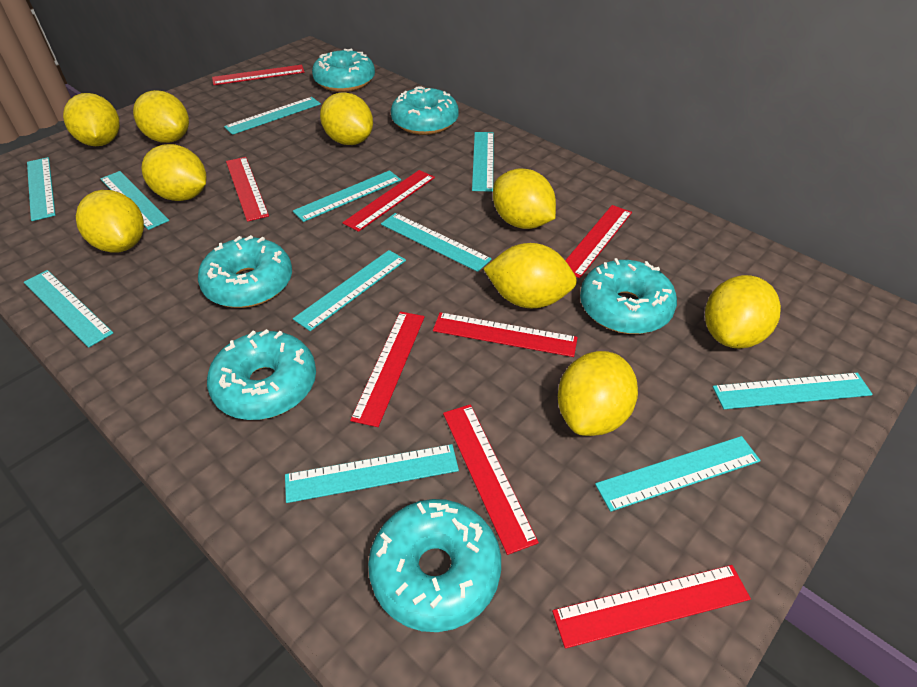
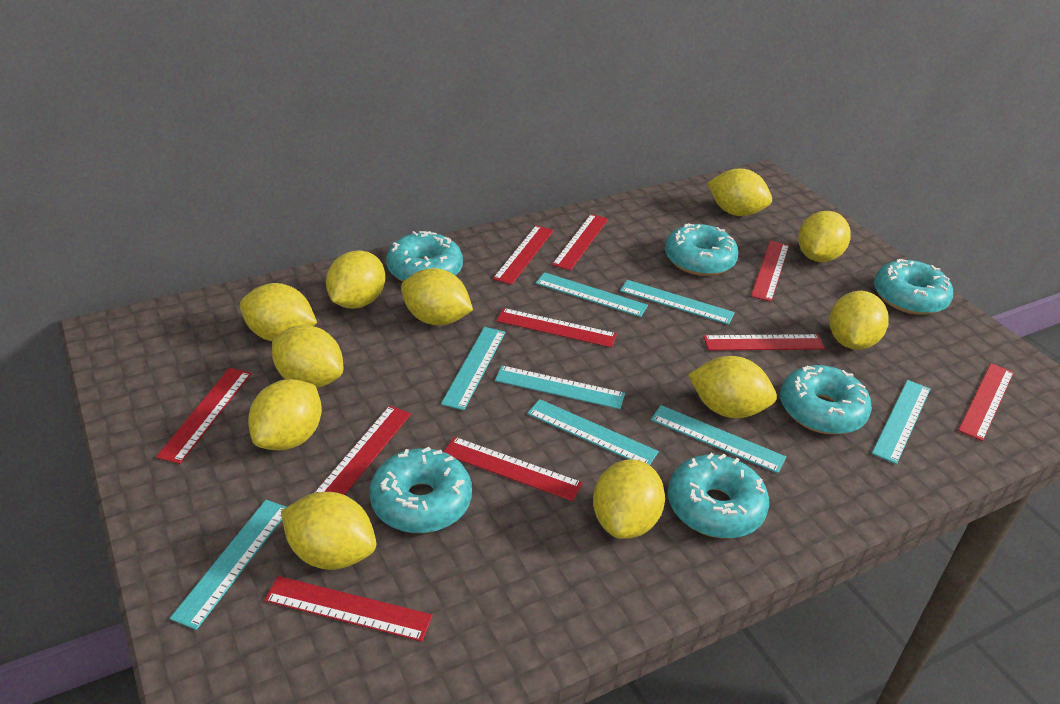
red ruler: 8 -> 10
turquoise ruler: 11 -> 8
yellow lemon: 9 -> 11

